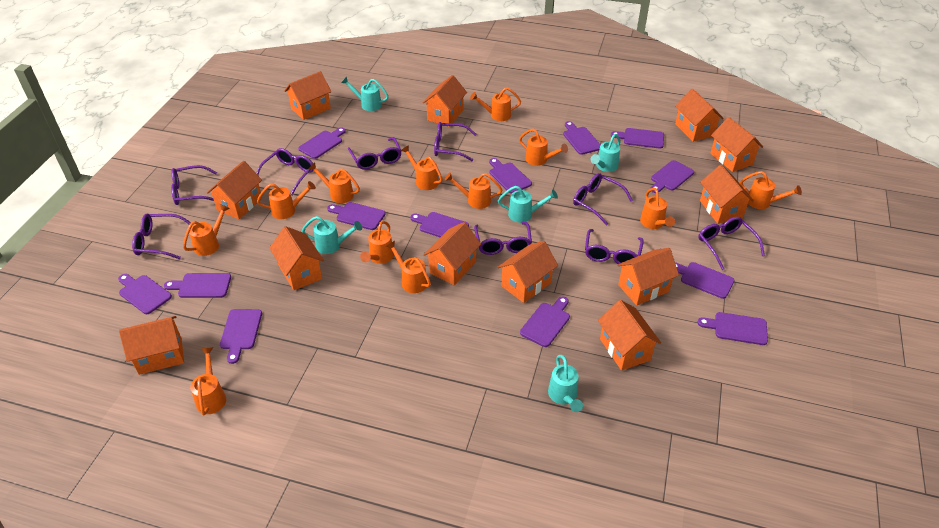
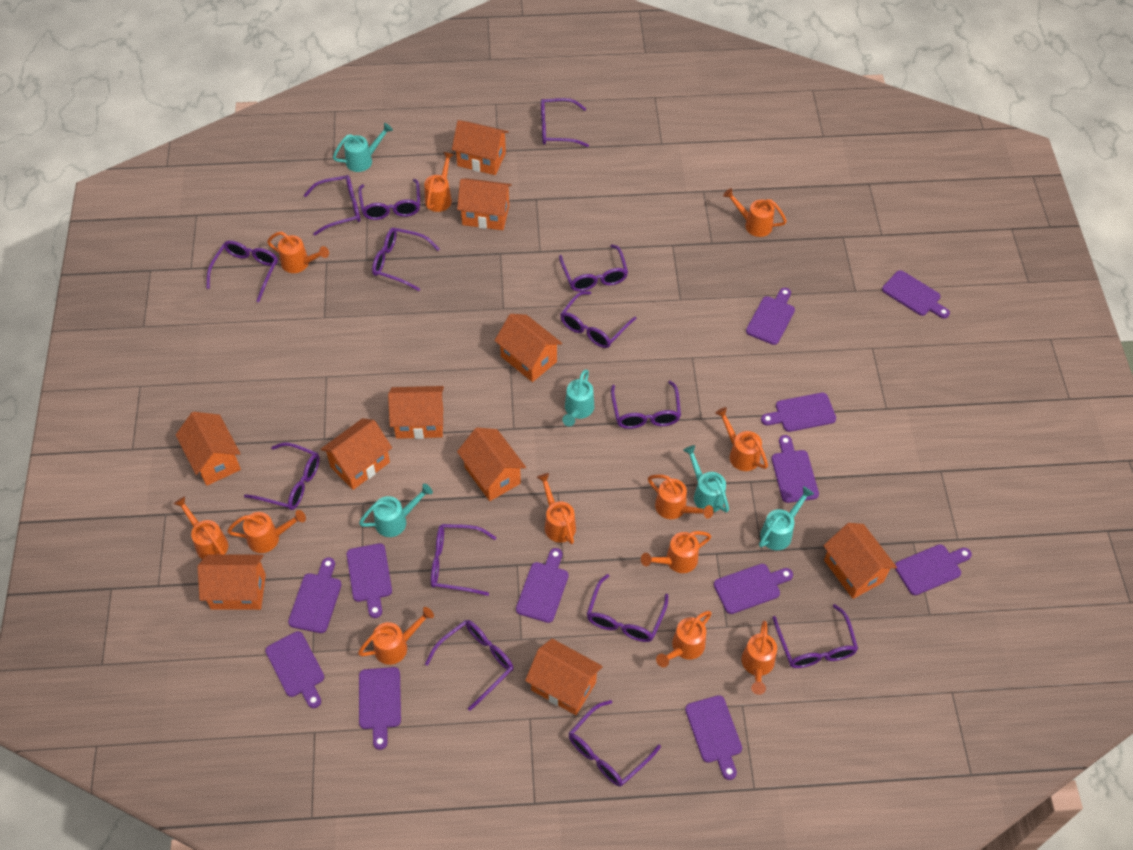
orange house: 12 -> 10
purple cutting board: 13 -> 12
purple glasses: 9 -> 14

